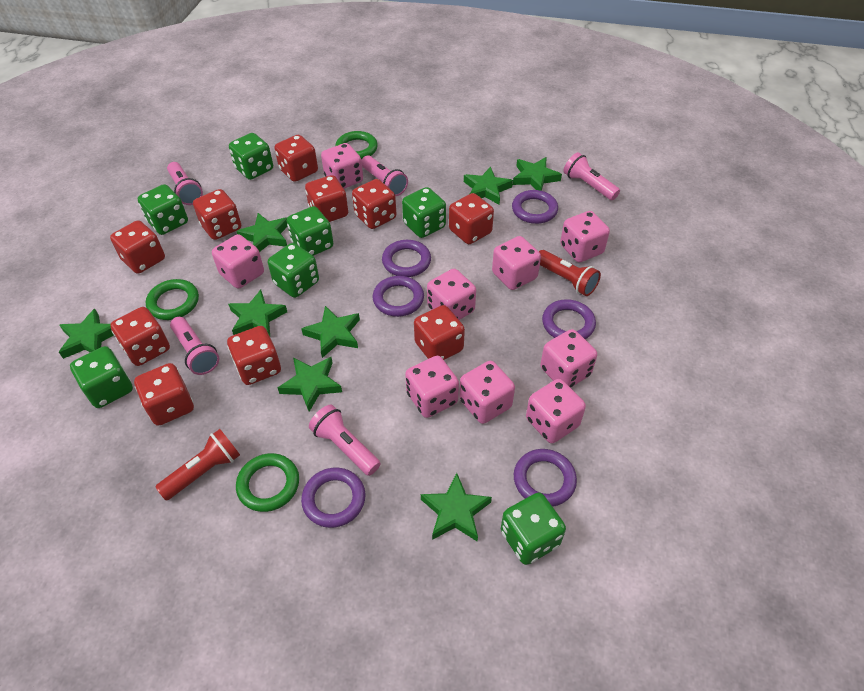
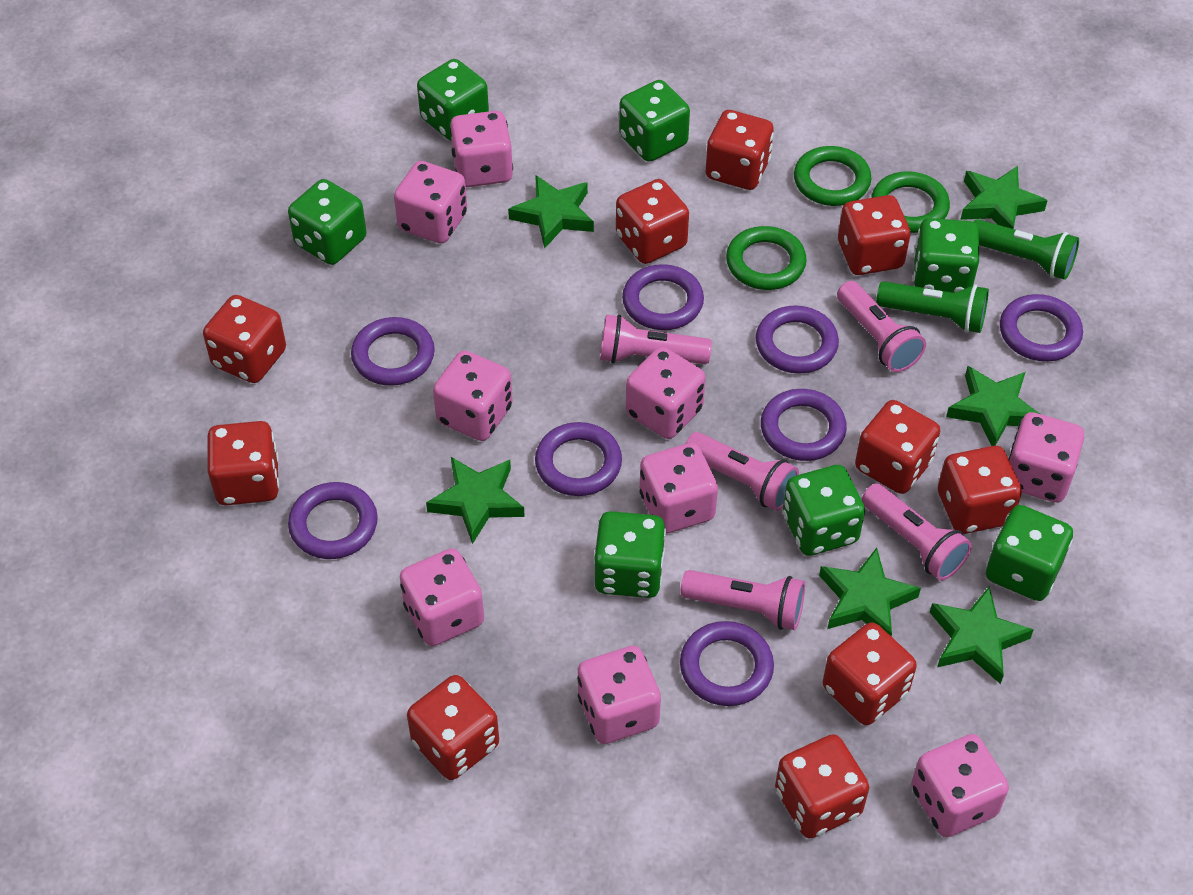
green flashlight: 0 -> 2
green star: 8 -> 6
purple ring: 6 -> 8
red flashlight: 2 -> 0

